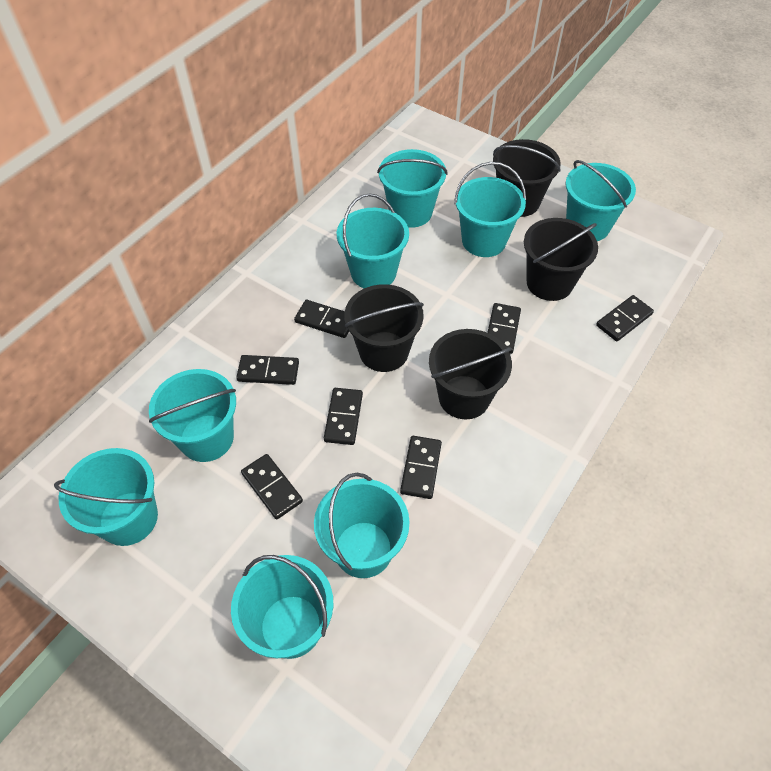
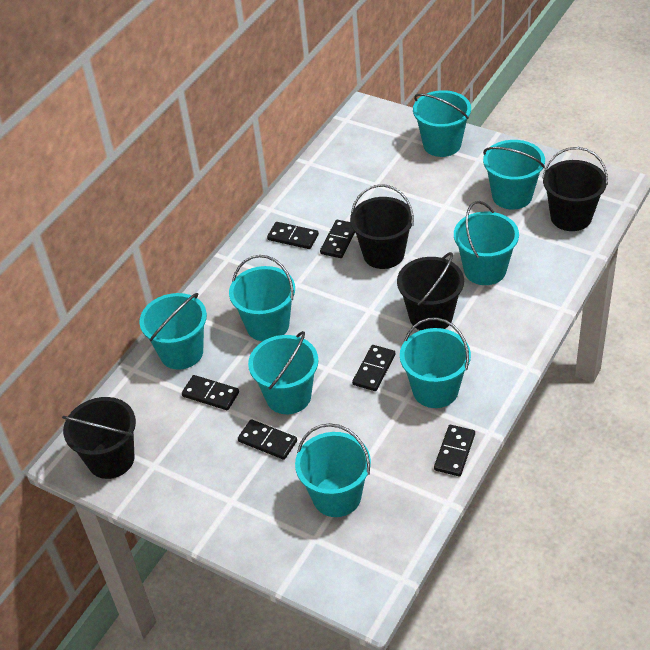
black domino: 7 -> 6

